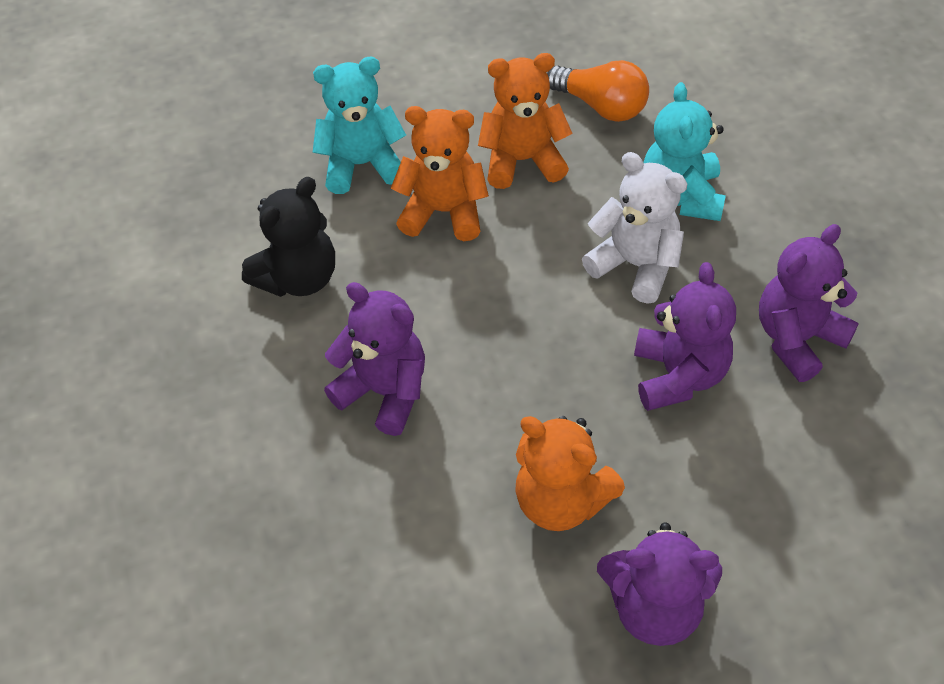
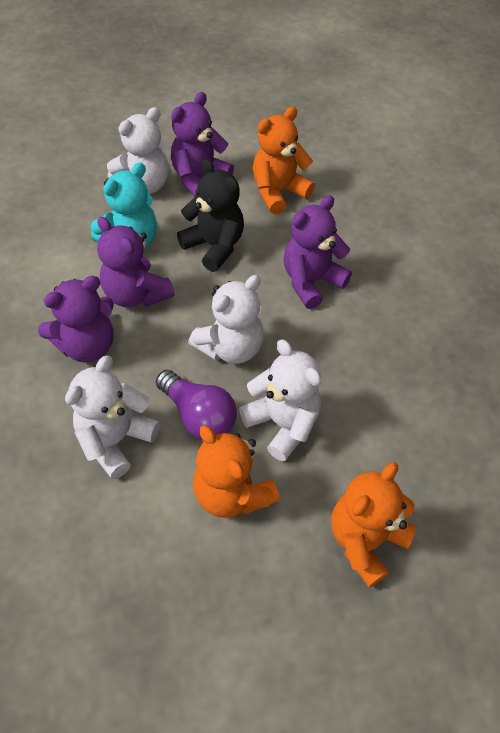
orange light bulb: 1 -> 0
purple light bulb: 0 -> 1
turquoise teddy bear: 2 -> 1
white teddy bear: 1 -> 4

